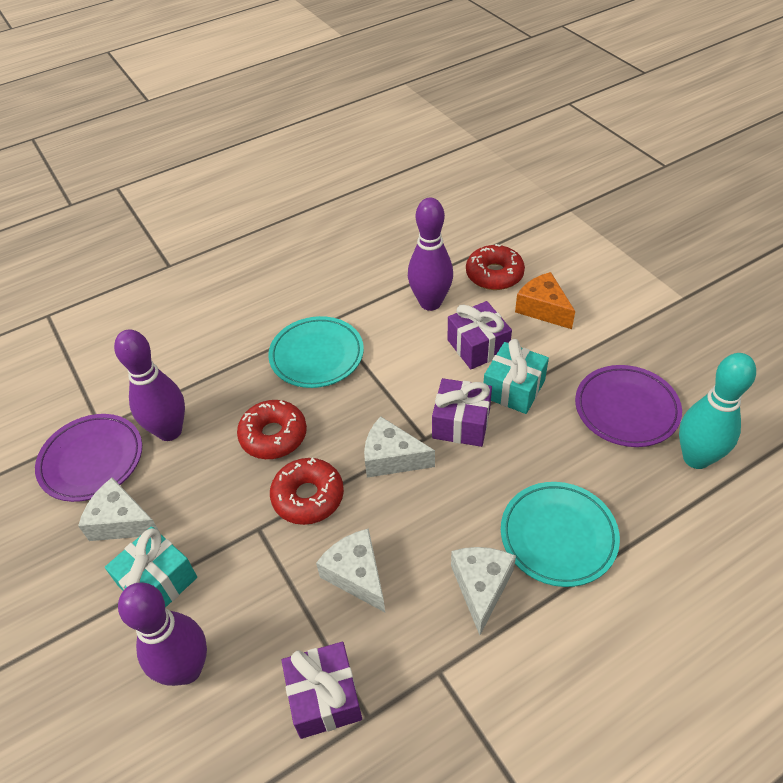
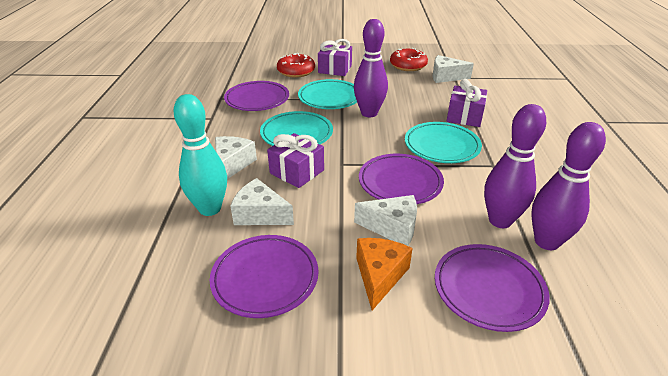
purple plate: 2 -> 4
red donut: 3 -> 2
turquoise gift: 2 -> 0
turquoise plate: 2 -> 3

